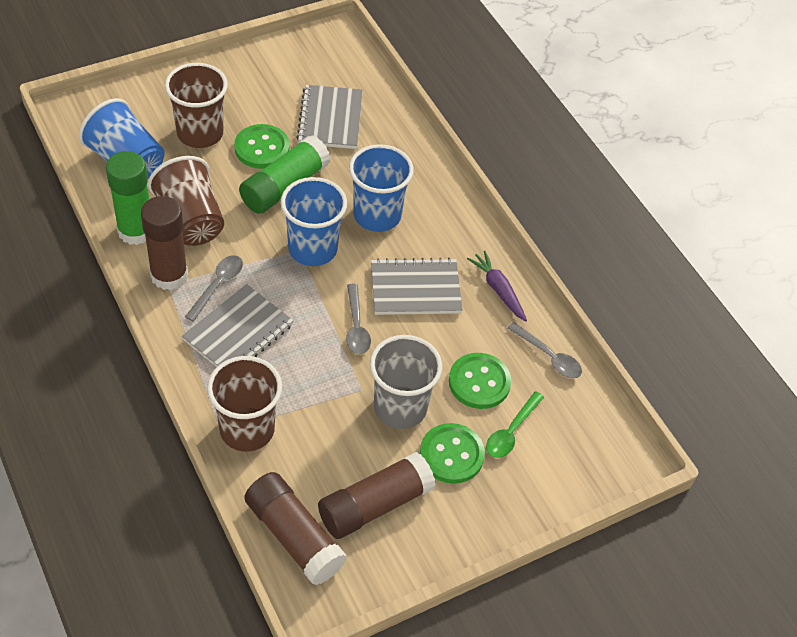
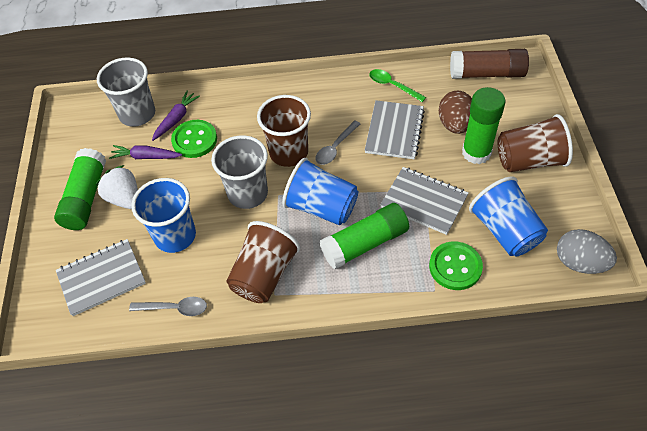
brown egg: 0 -> 1
brown glue stick: 3 -> 1
green button: 3 -> 2
green glue stick: 2 -> 3
grey cup: 1 -> 2
grey egg: 0 -> 1
grey spoon: 3 -> 2
purple carrot: 1 -> 2
white strawberry: 0 -> 1

